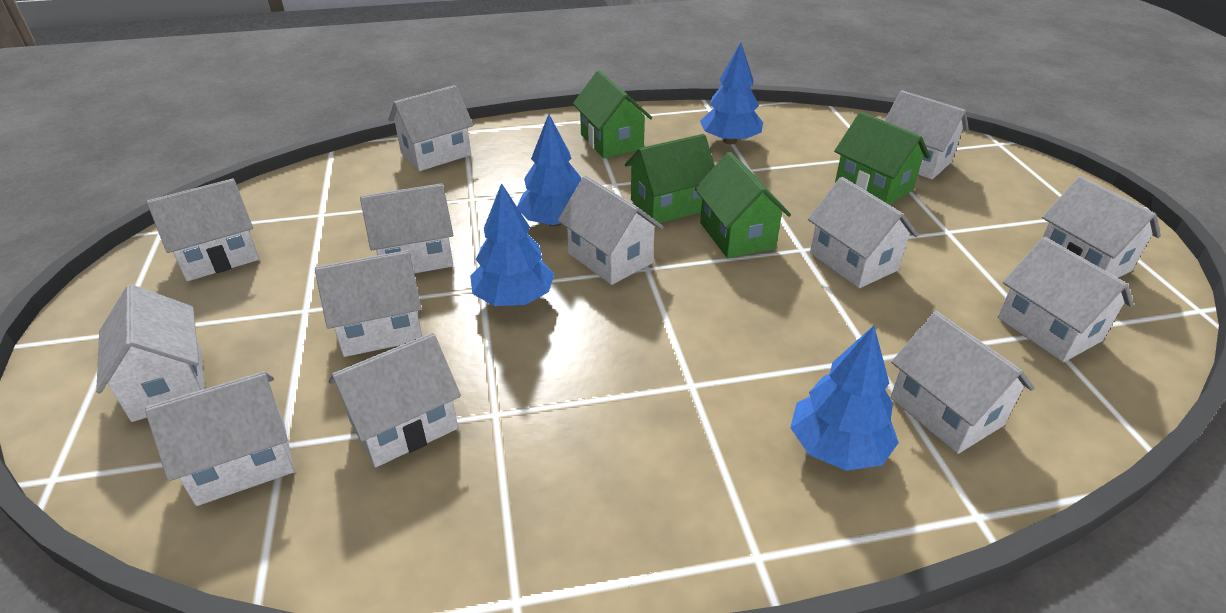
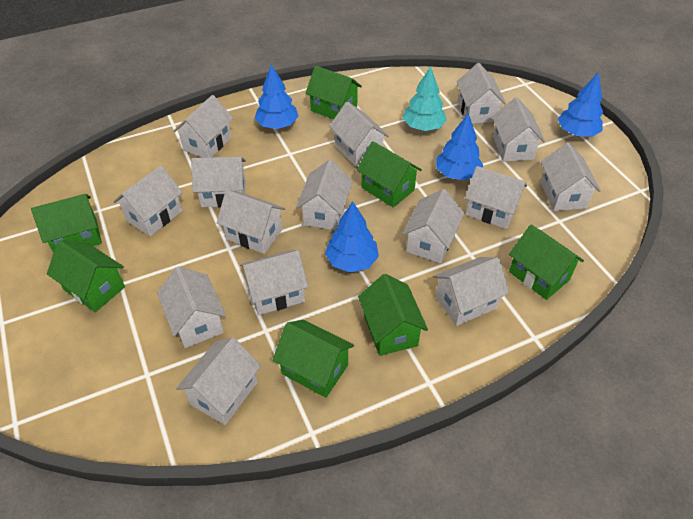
green house: 4 -> 7
turquoise tree: 0 -> 1
white house: 13 -> 15

